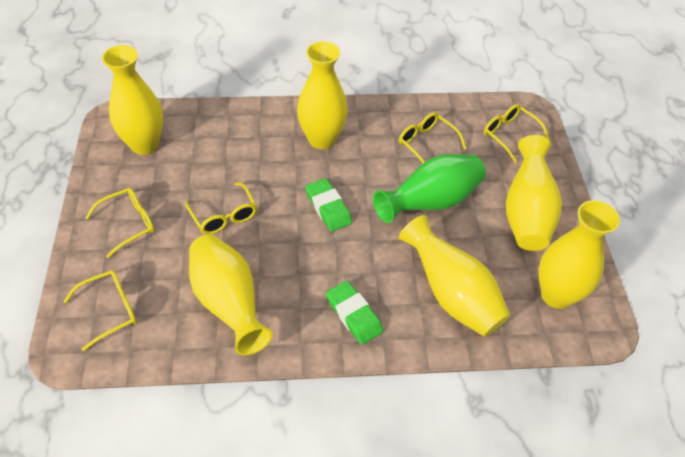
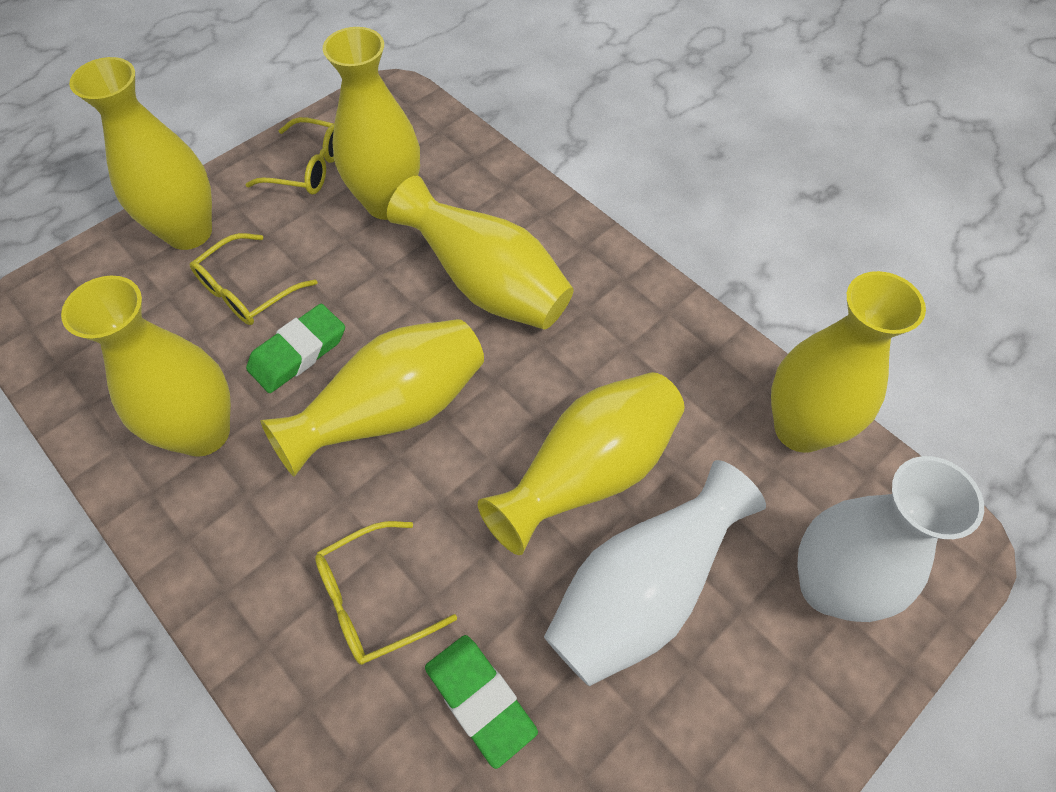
green vase: 1 -> 0
white vase: 0 -> 2
yellow glasses: 5 -> 3
yellow vase: 6 -> 7

